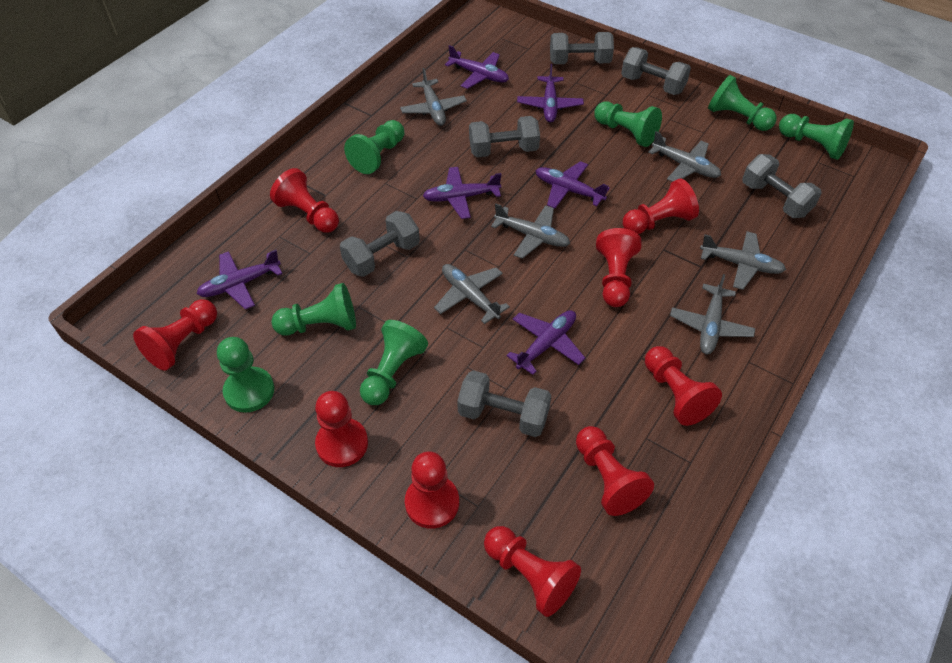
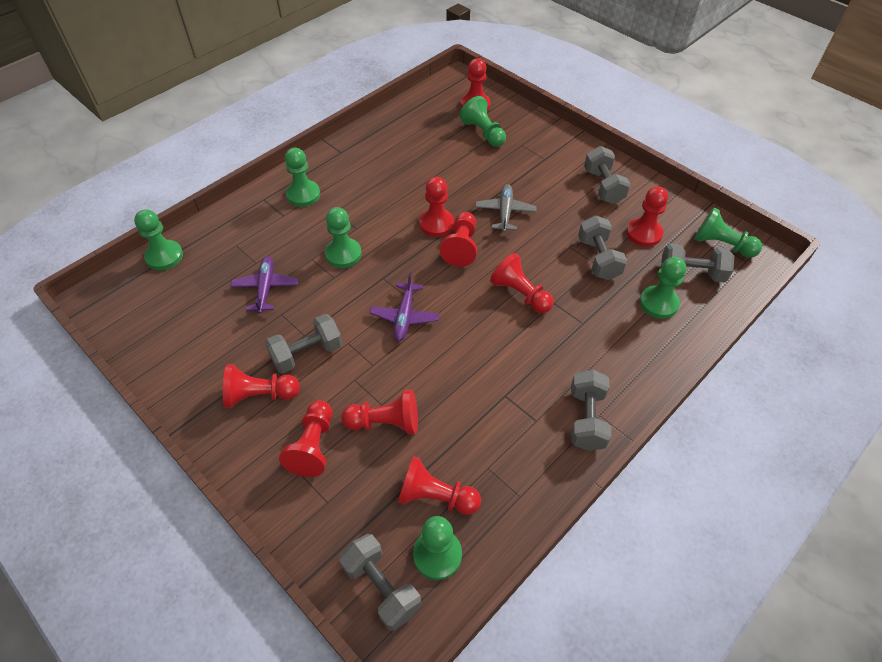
grey plane: 6 -> 1
purple plane: 6 -> 2

